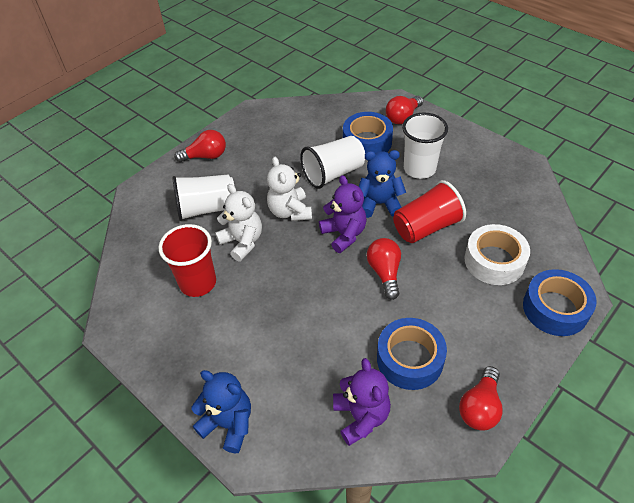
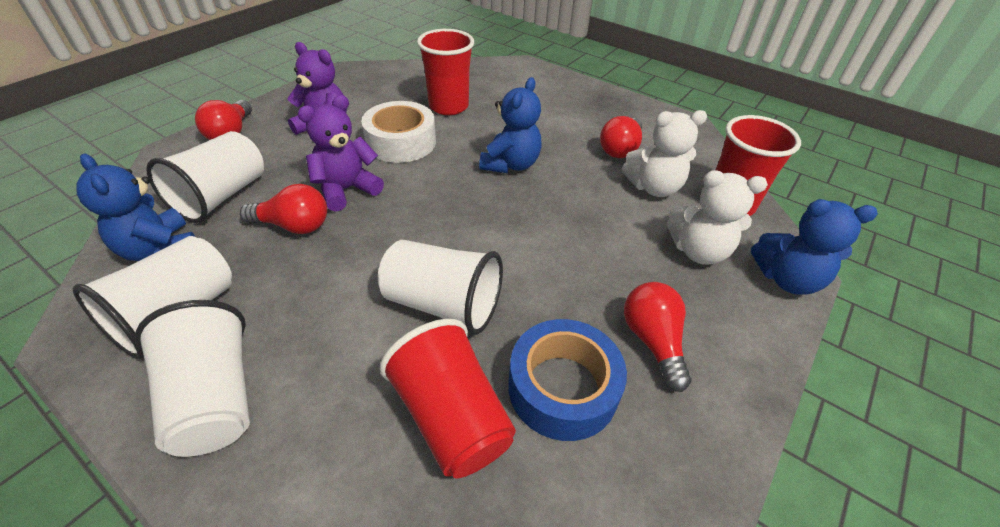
blue tape: 3 -> 1
blue teddy bear: 2 -> 3
red cup: 2 -> 3
white cup: 3 -> 4

